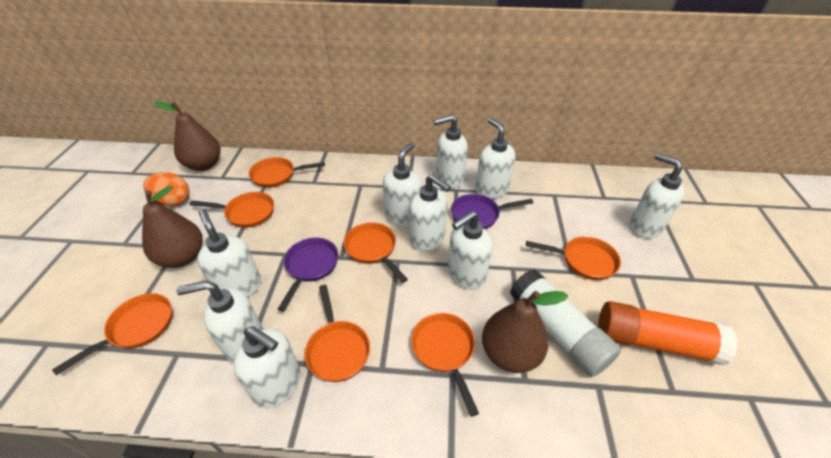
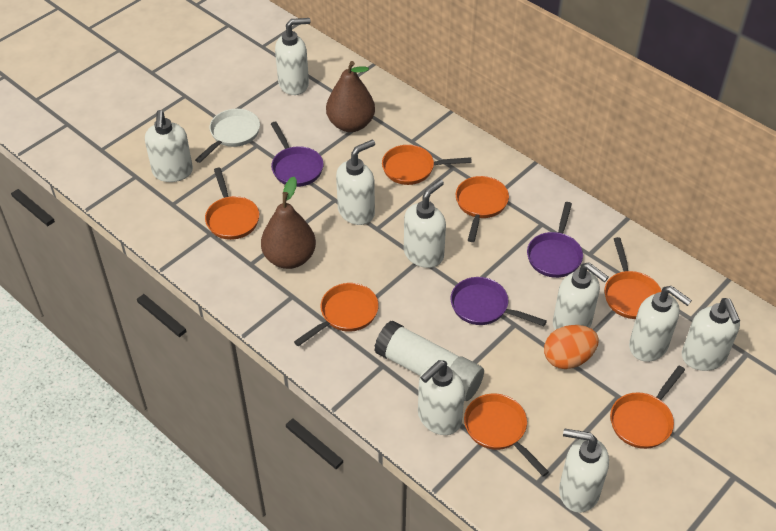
brown pear: 3 -> 2
orange glue stick: 1 -> 0
purple pan: 2 -> 3
white pan: 0 -> 1

